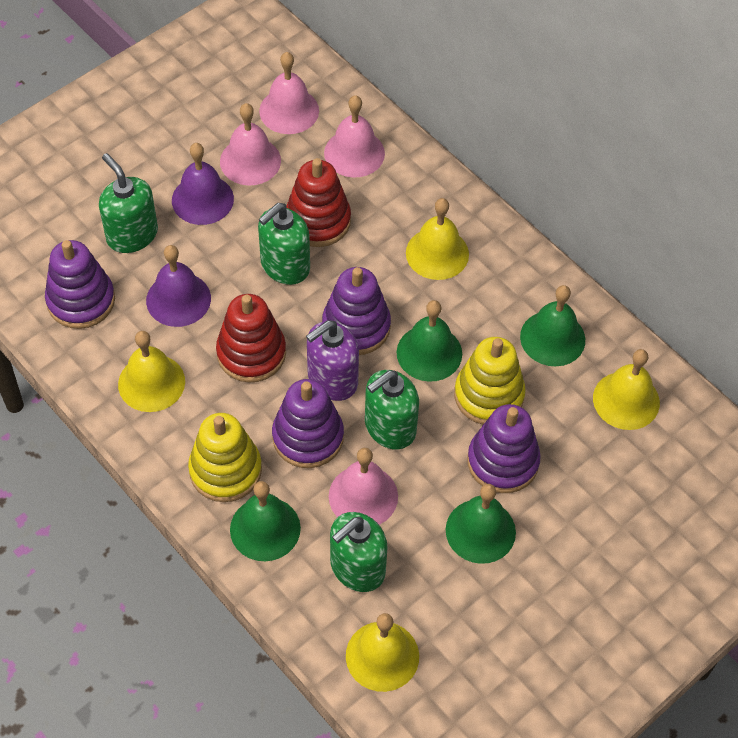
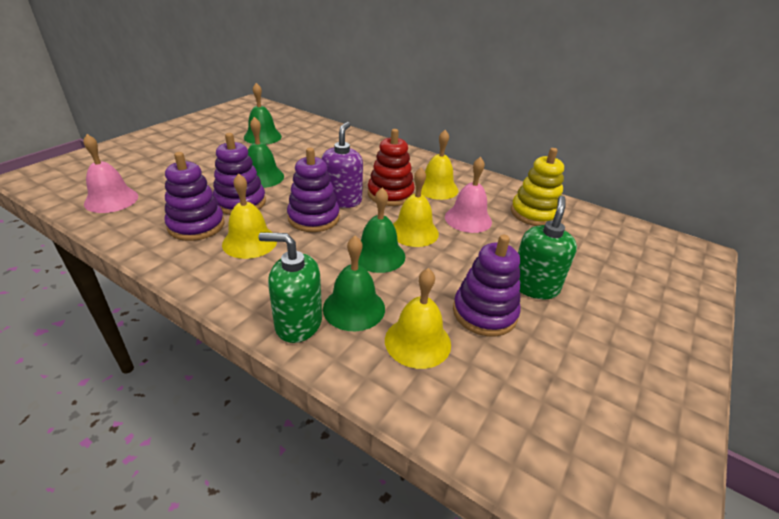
green soap dispenser: 4 -> 2
pink bell: 4 -> 2
purple bell: 2 -> 0
red stacking toy: 2 -> 1
yellow stacking toy: 2 -> 1

